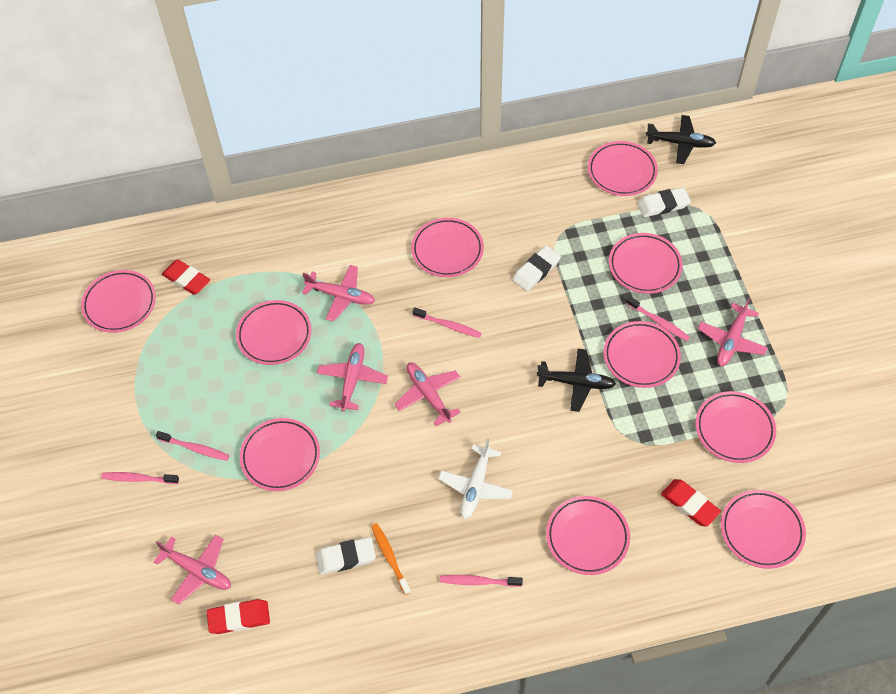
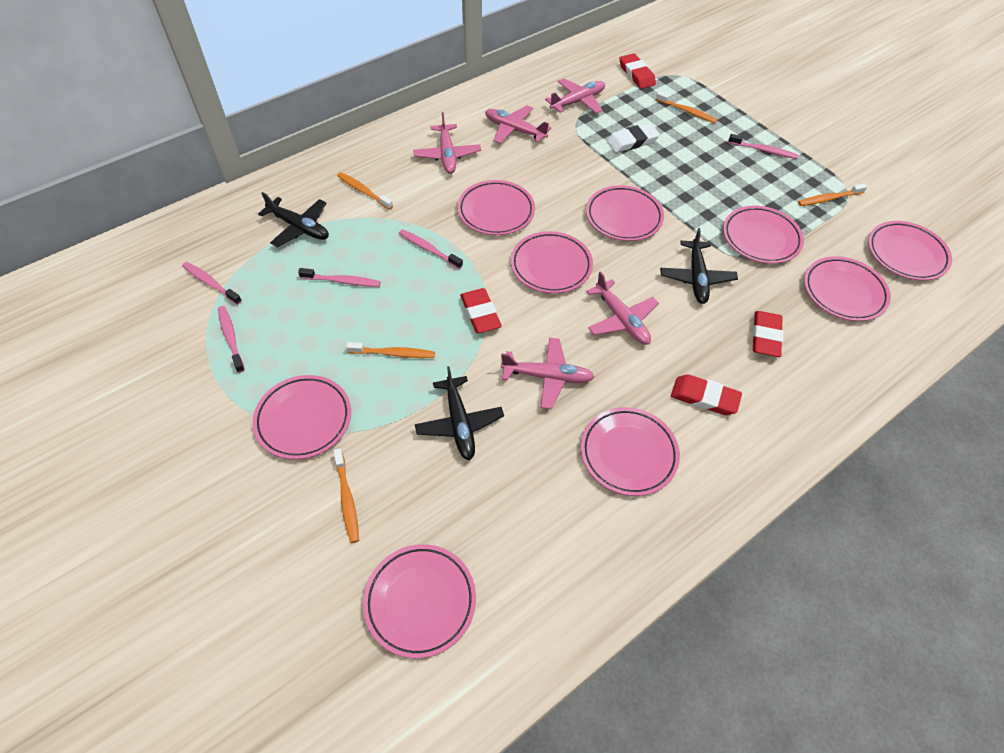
black plane: 2 -> 3
orange toothbrush: 1 -> 5
pink plate: 10 -> 9
red eraser: 3 -> 4
white eraser: 3 -> 1
white plane: 1 -> 0

